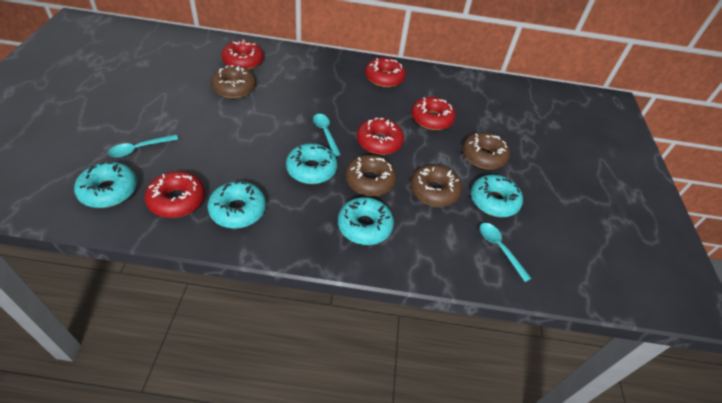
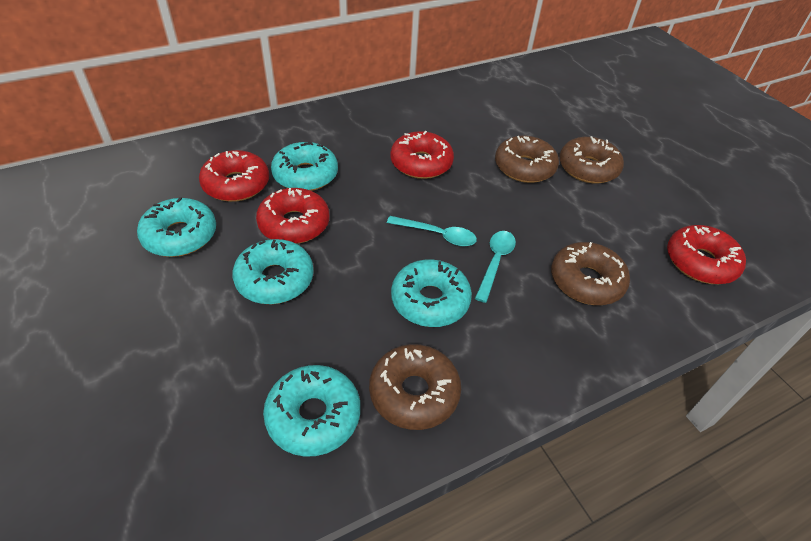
red donut: 5 -> 4
turquoise spoon: 3 -> 2

